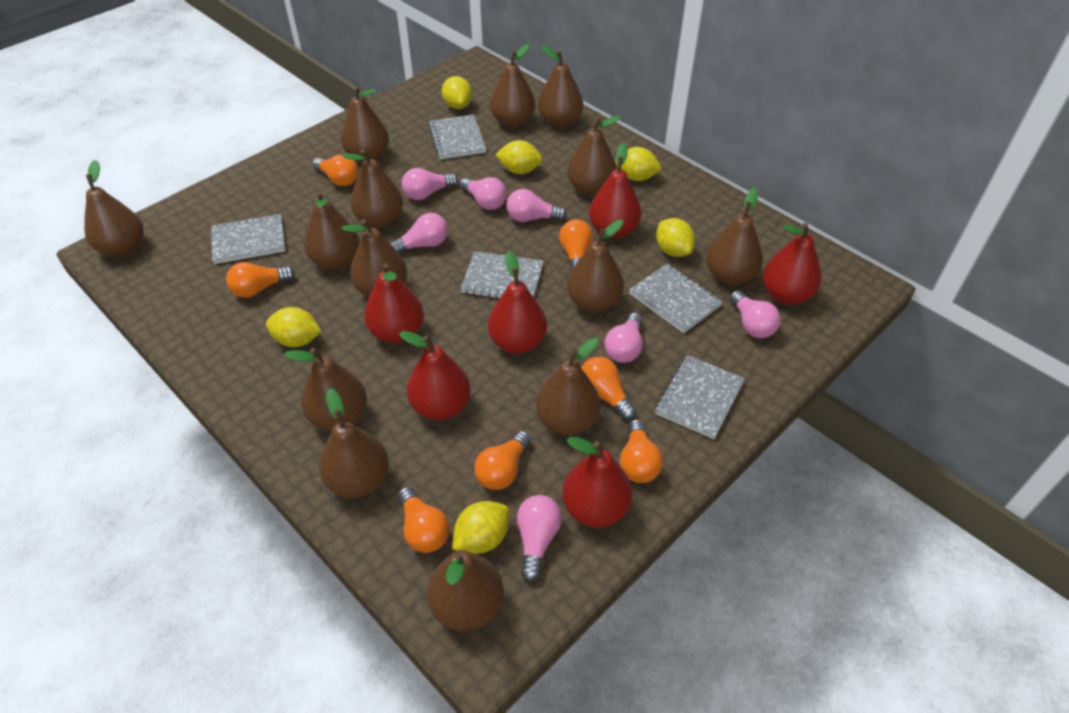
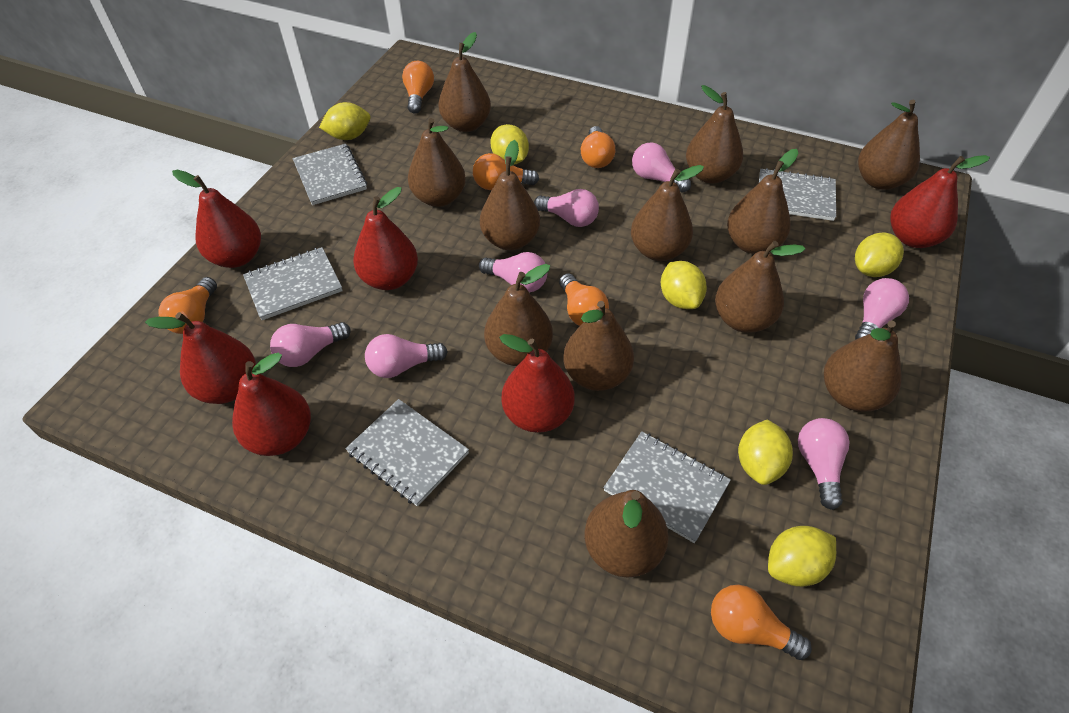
brown pear: 14 -> 12
orange light bulb: 7 -> 6

